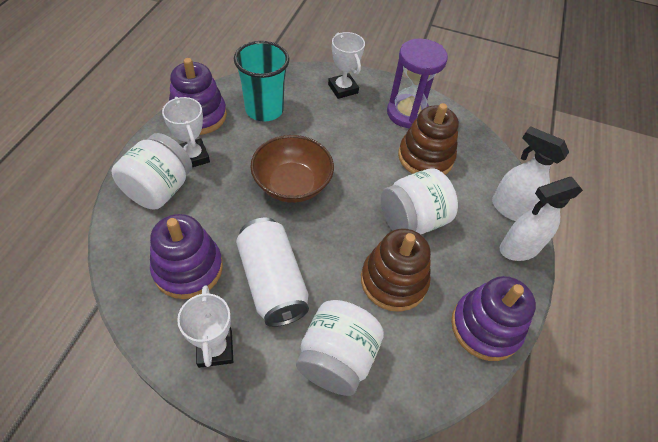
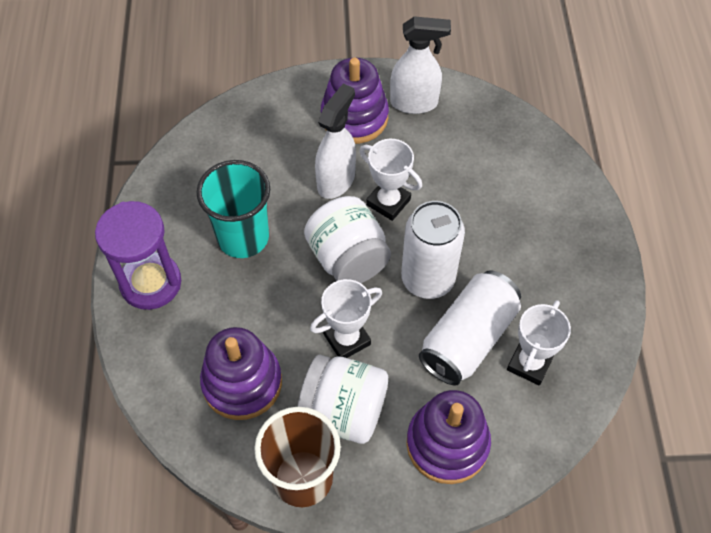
brown bowl: 1 -> 0
brown cup: 0 -> 1
brown stacking toy: 2 -> 0
white can: 1 -> 2
white jar: 3 -> 2

